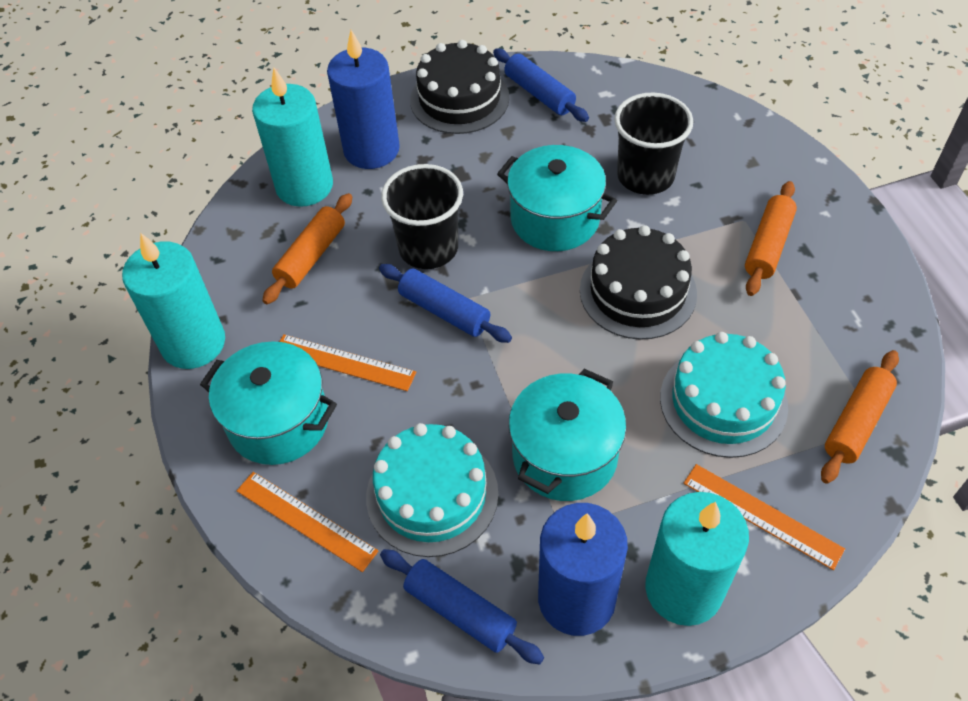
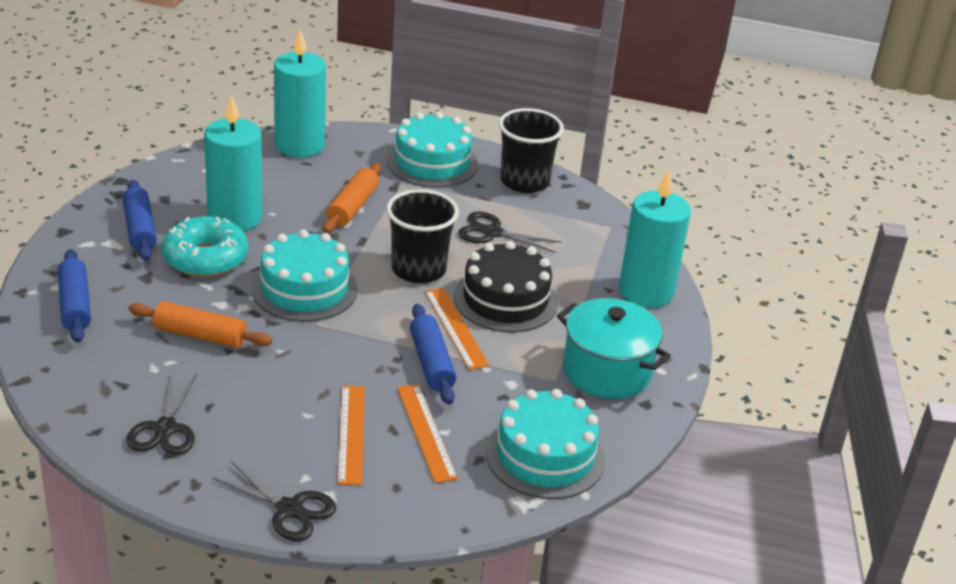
black cake: 2 -> 1
black scissors: 0 -> 3
blue candle: 2 -> 0
orange rolling pin: 3 -> 2
turquoise cake: 2 -> 3
turquoise donut: 0 -> 1
turquoise pot: 3 -> 1

